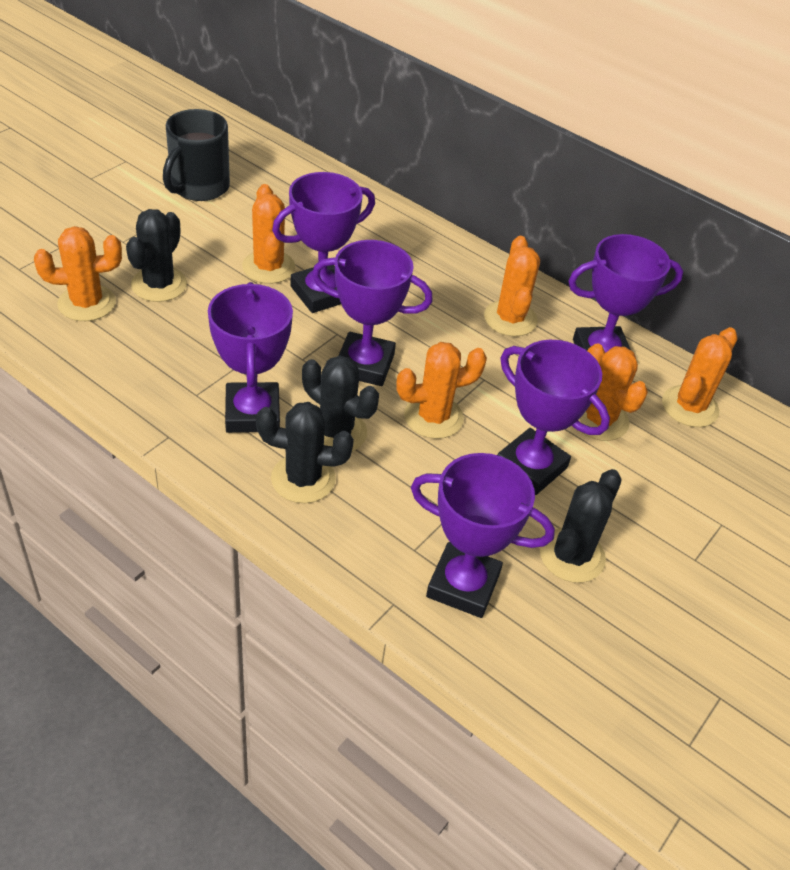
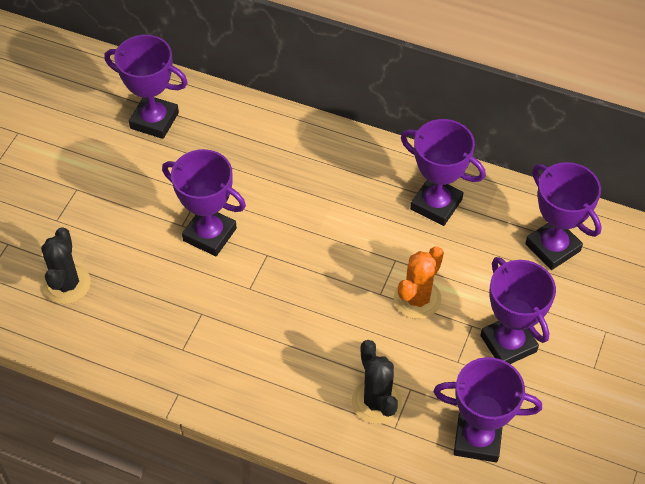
black cactus: 4 -> 2
black mug: 1 -> 0
orange cactus: 6 -> 1

